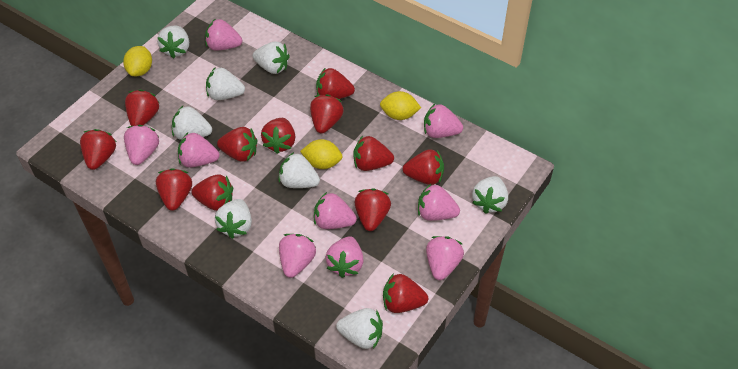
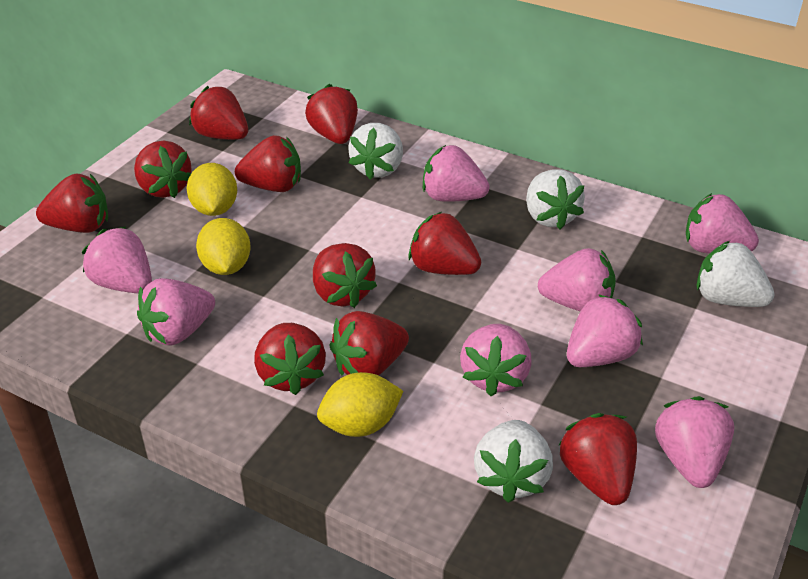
pink strawberry: 9 -> 8
red strawberry: 12 -> 10
white strawberry: 8 -> 4

